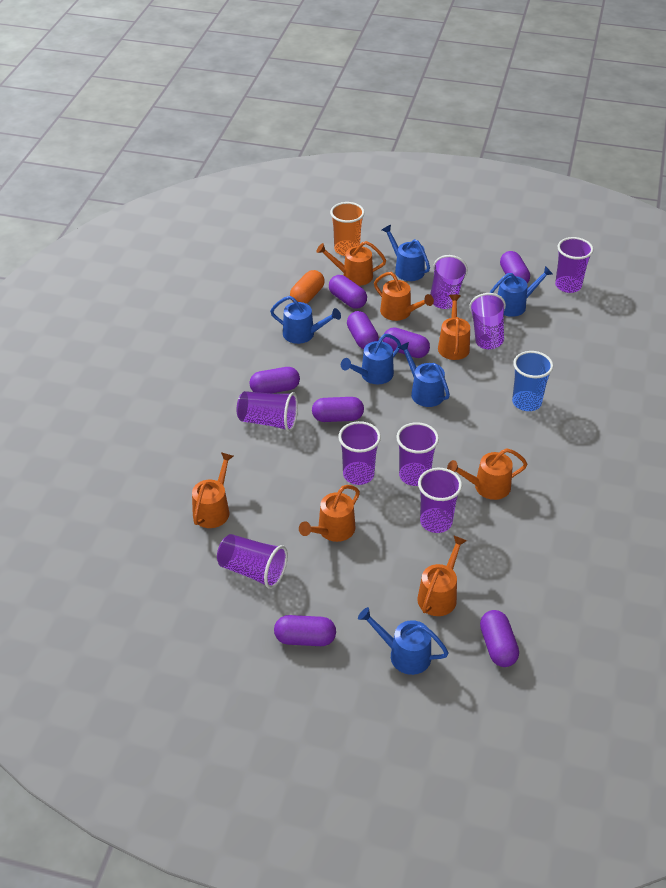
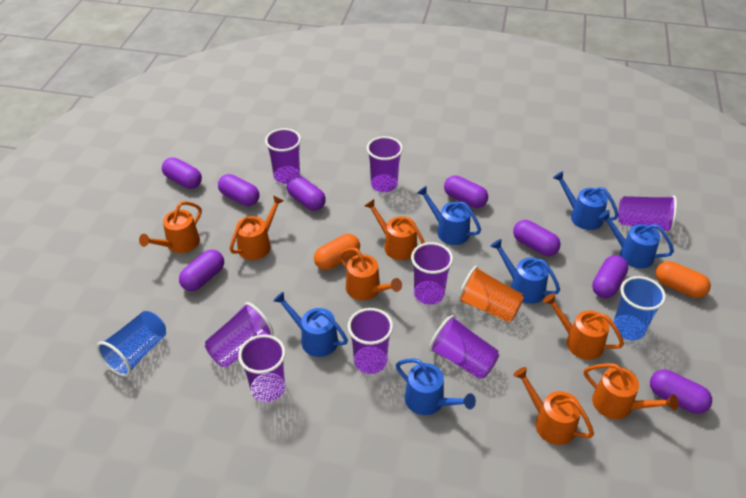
blue cup: 1 -> 2
orange capsule: 1 -> 2

